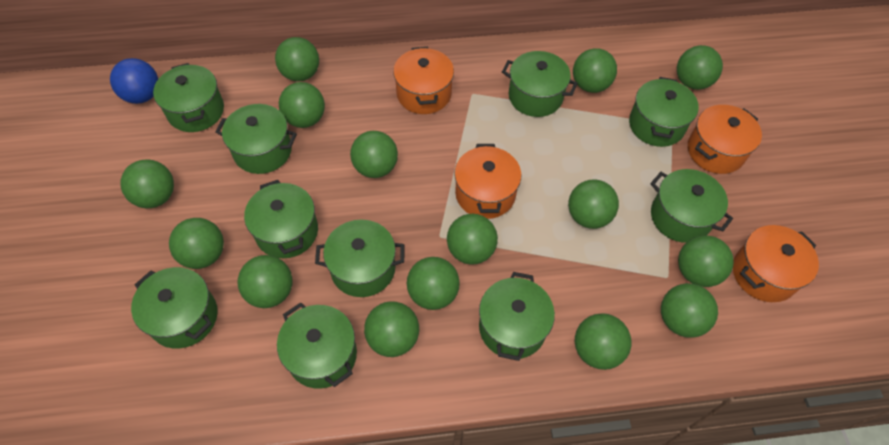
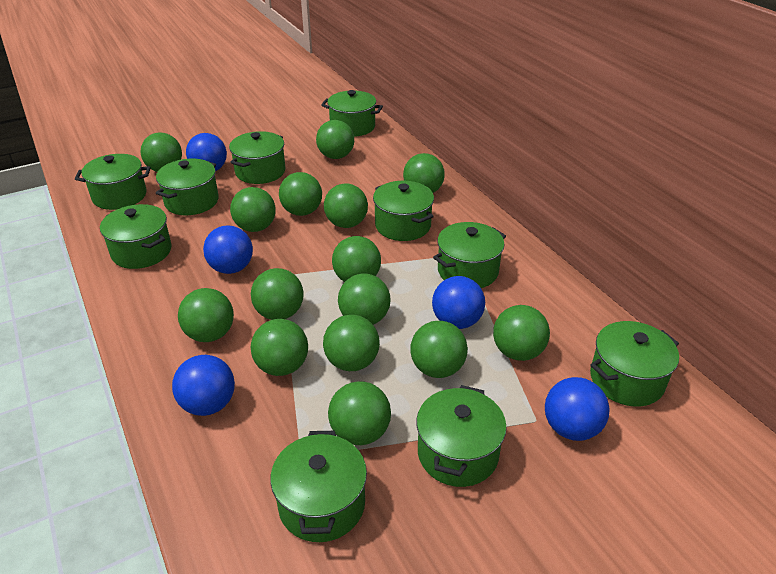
blue ball: 1 -> 5
orange pot: 4 -> 0

